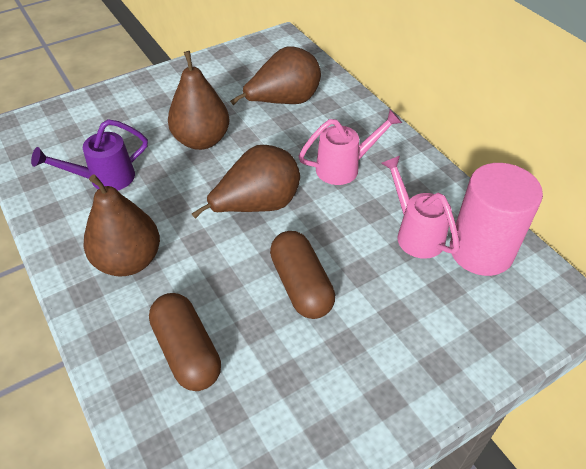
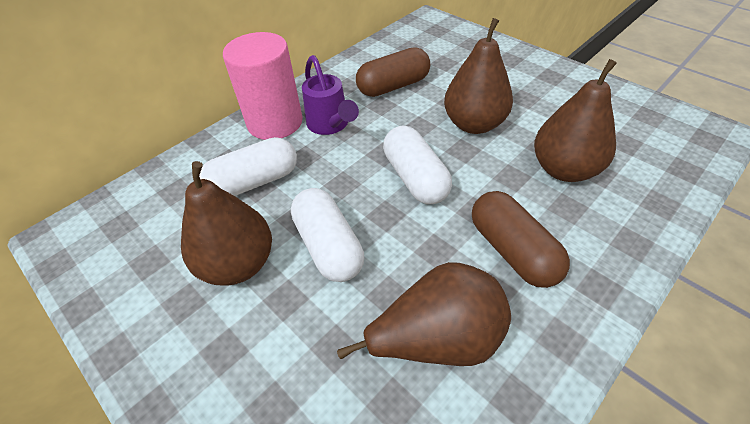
pink watering can: 2 -> 0
white capsule: 0 -> 3

